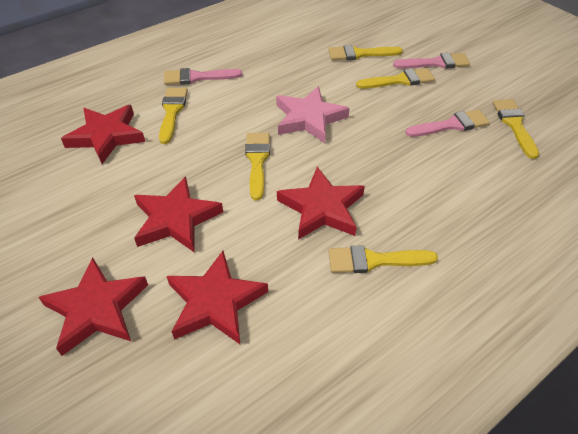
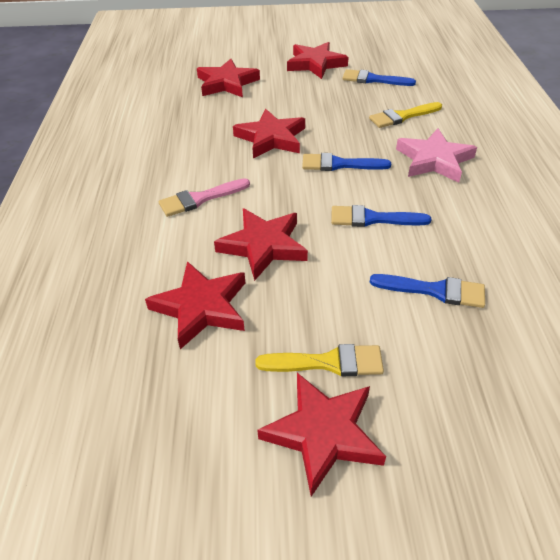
blue brush: 0 -> 4
pink brush: 3 -> 1
red star: 5 -> 6
yellow brush: 6 -> 2

